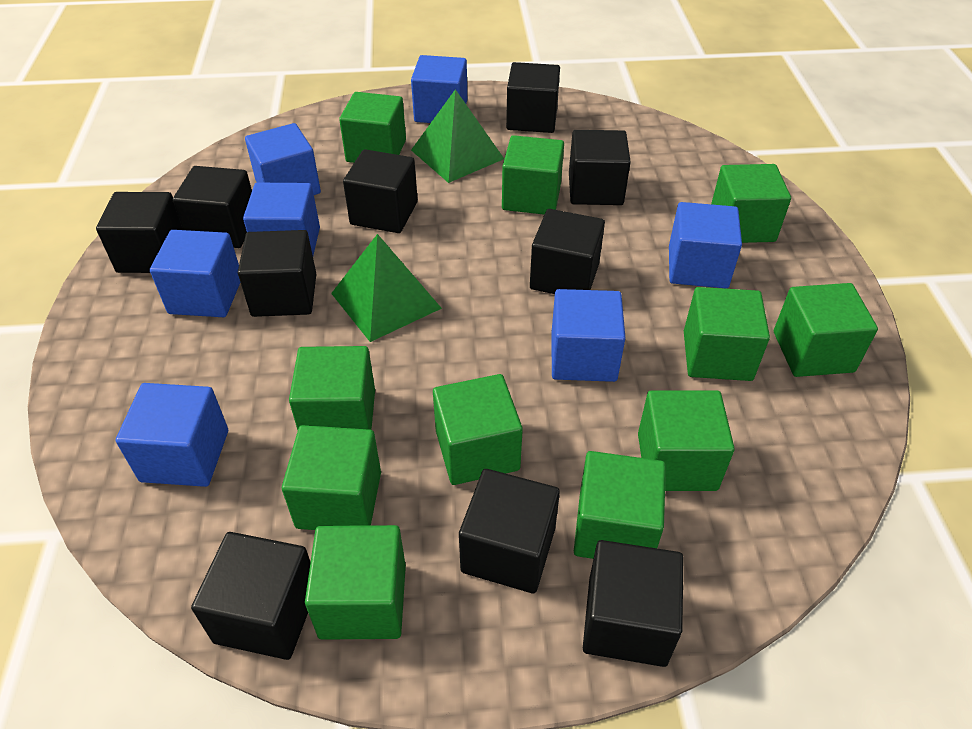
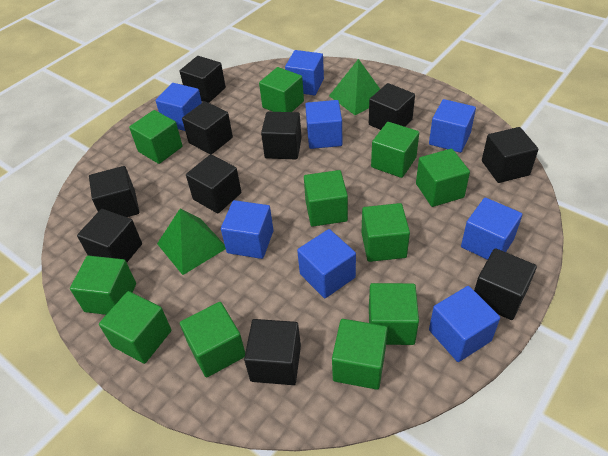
blue cube: 7 -> 8

